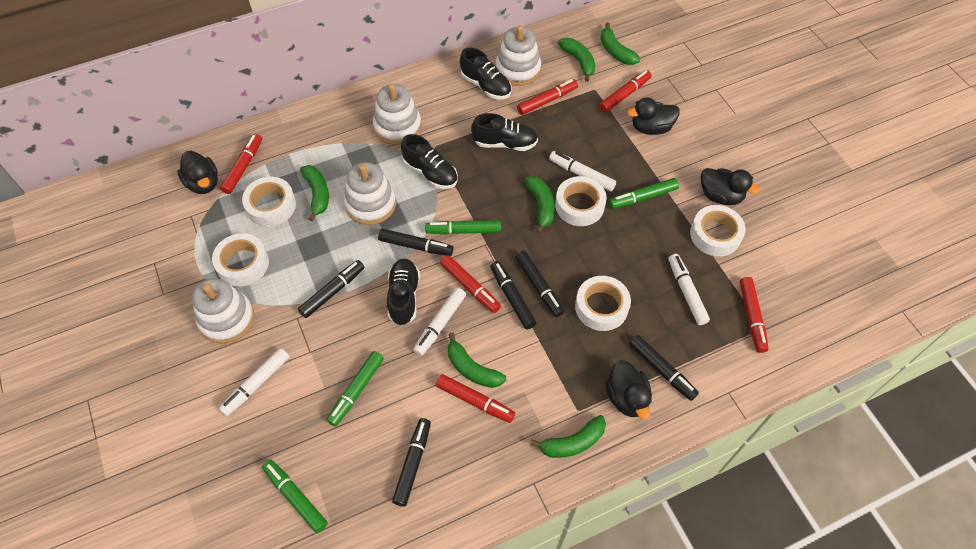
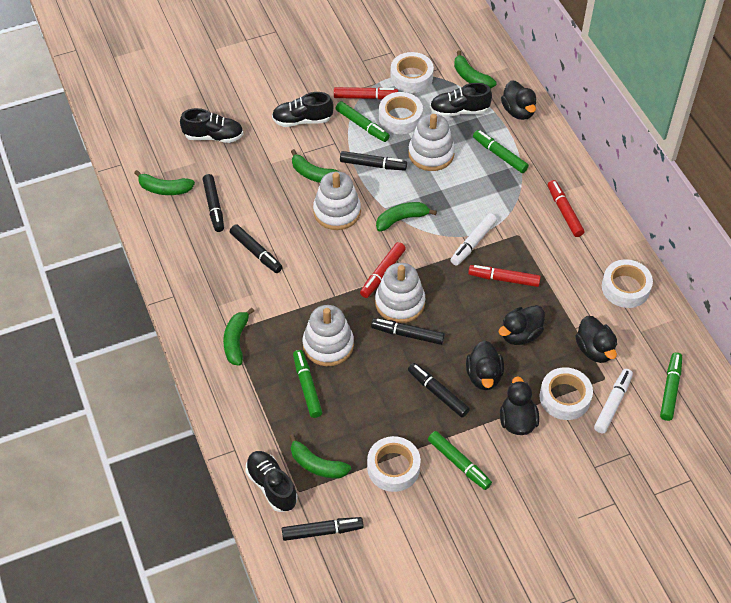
black duck: 4 -> 5
green marker: 4 -> 5
red marker: 6 -> 4
white marker: 4 -> 2

